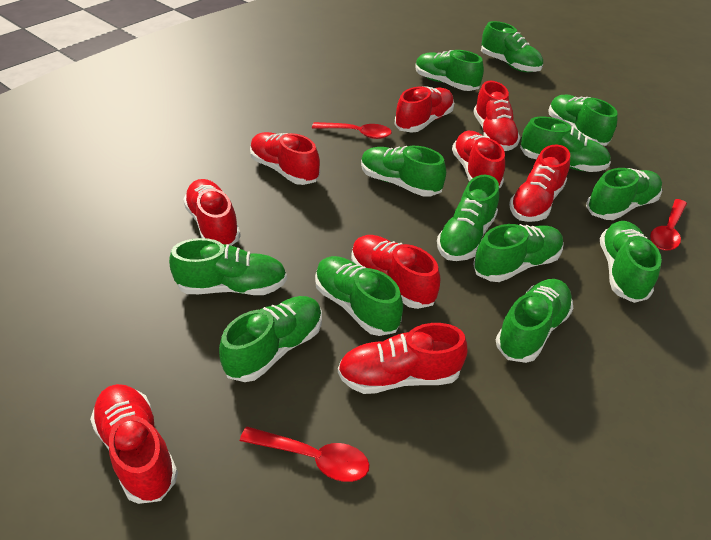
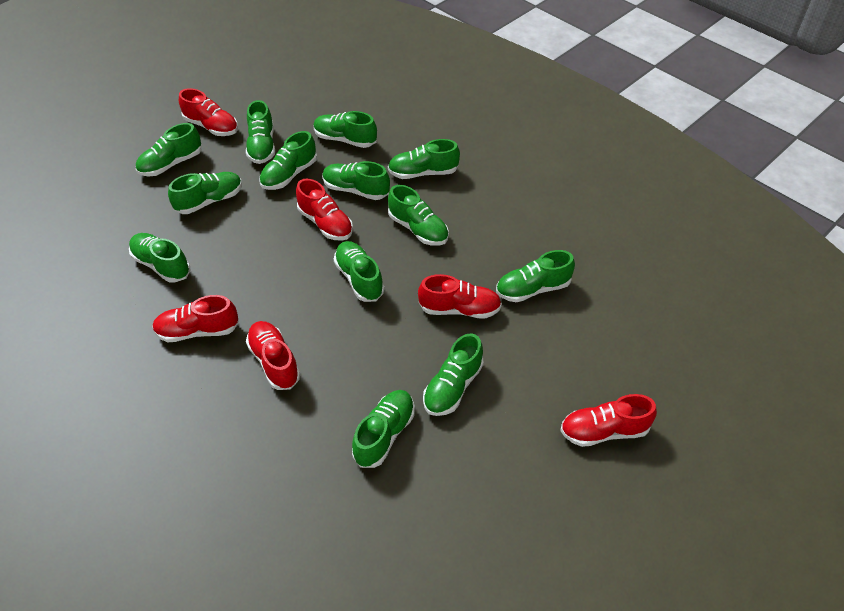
red shoe: 9 -> 6
red spoon: 3 -> 0

